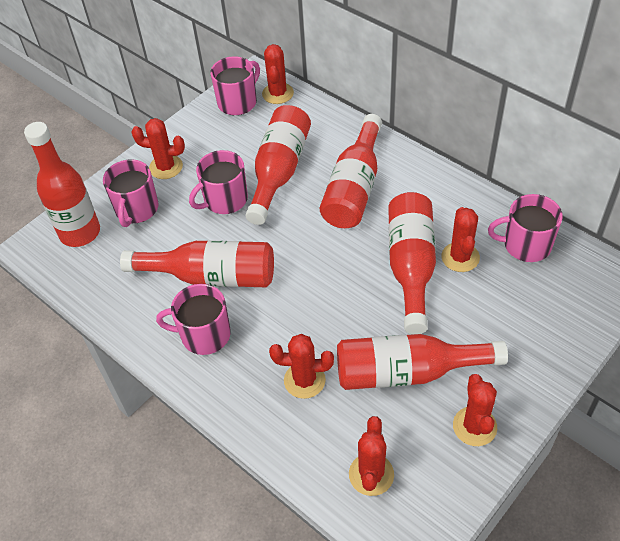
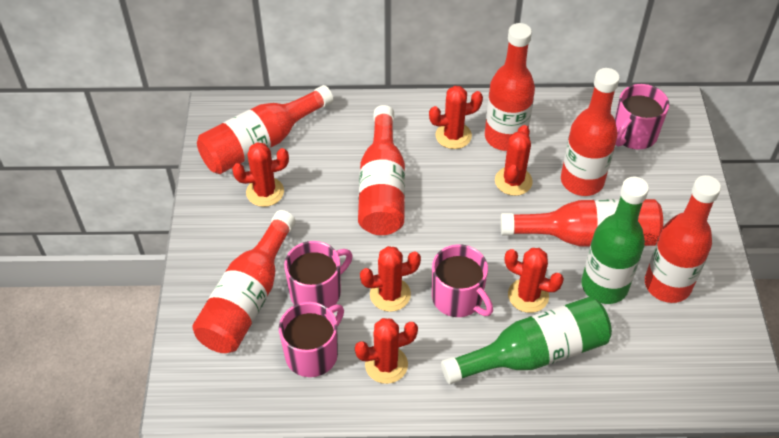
green bottle: 0 -> 2
pink mug: 5 -> 4
red bottle: 6 -> 7

